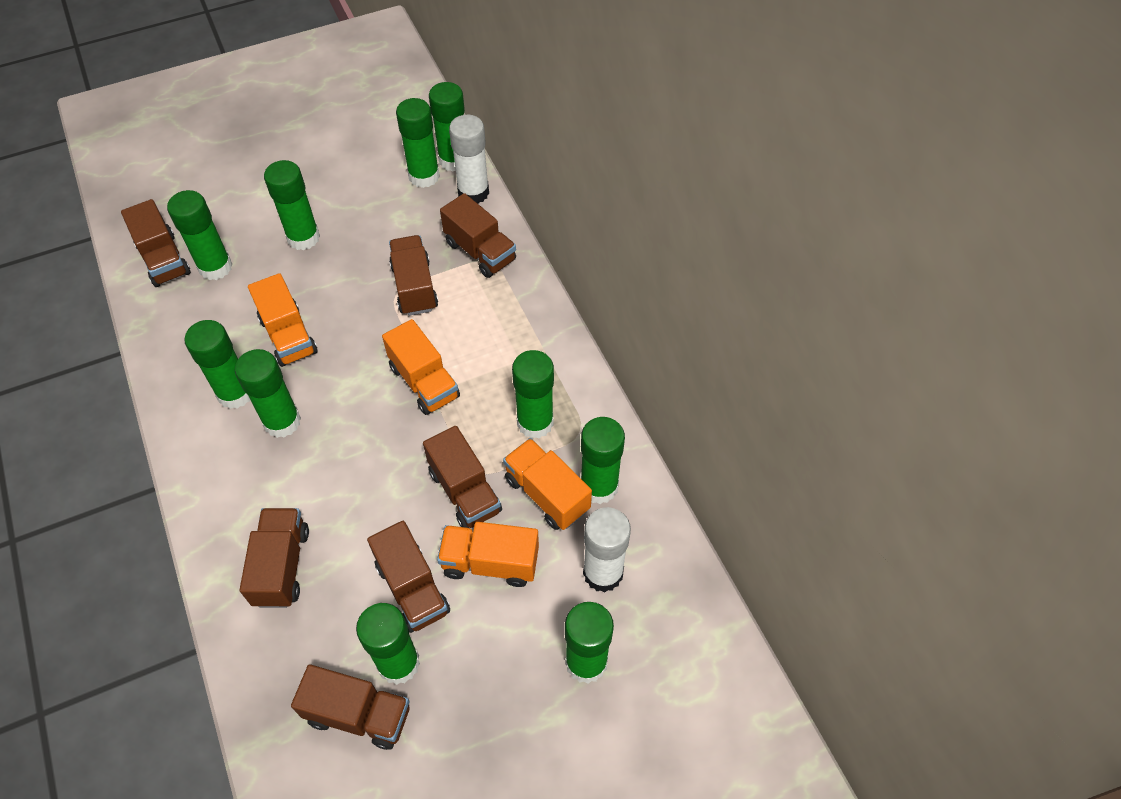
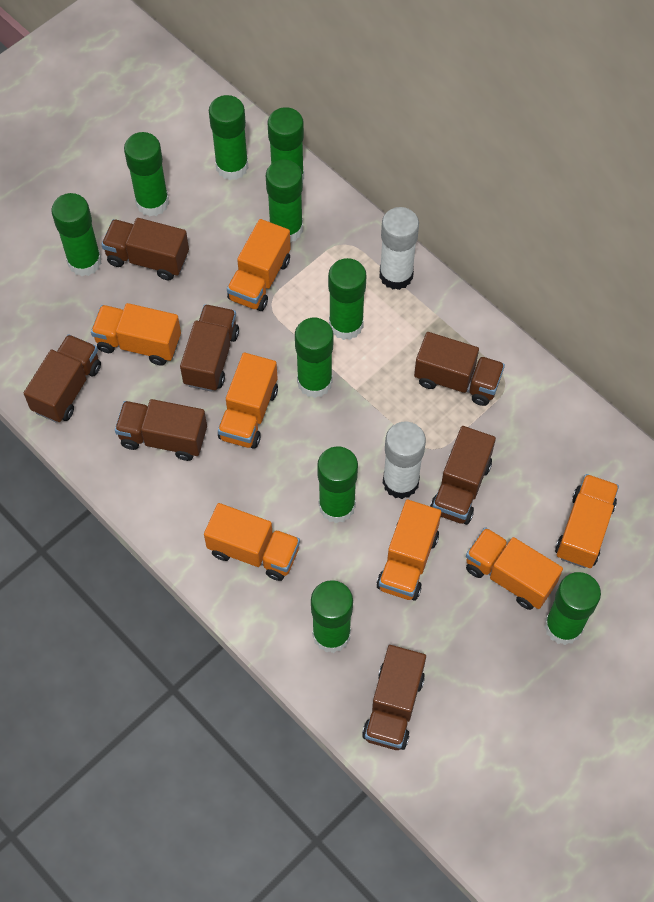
orange truck: 4 -> 7

